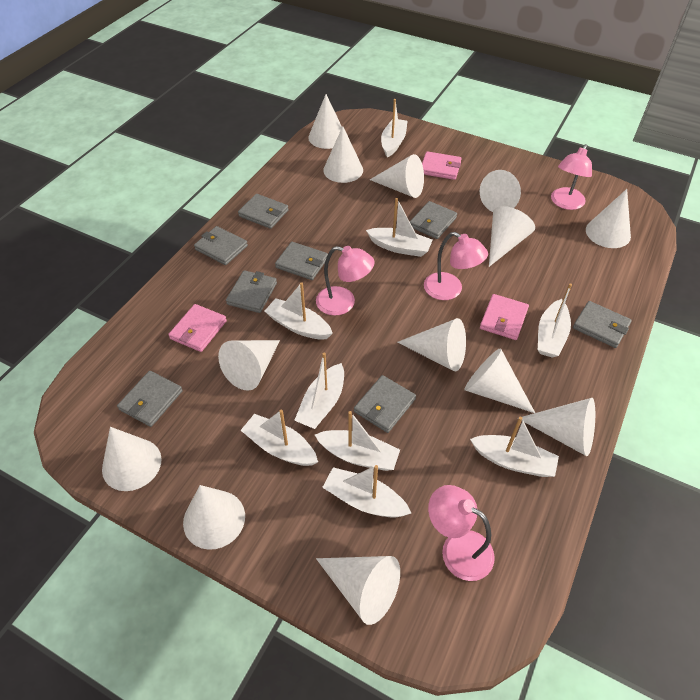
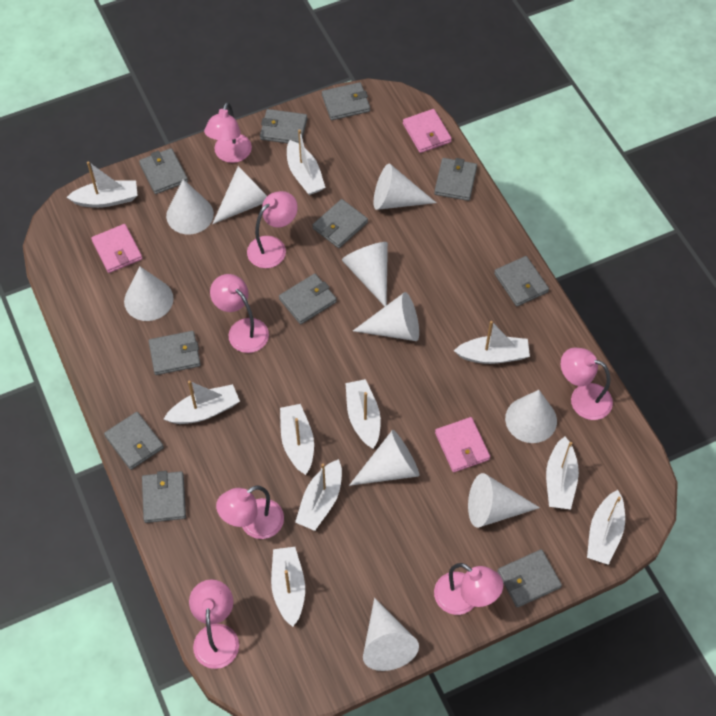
grey wallet: 8 -> 11
pink lamp: 4 -> 7
white boat: 9 -> 10
white cone: 13 -> 10

